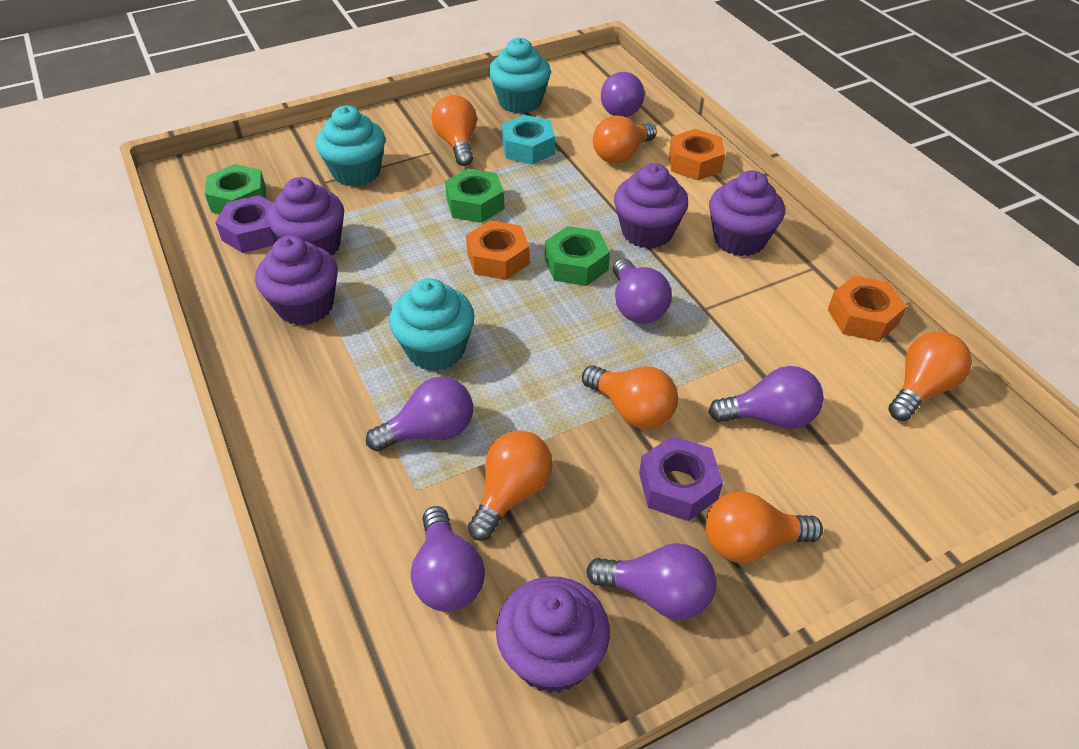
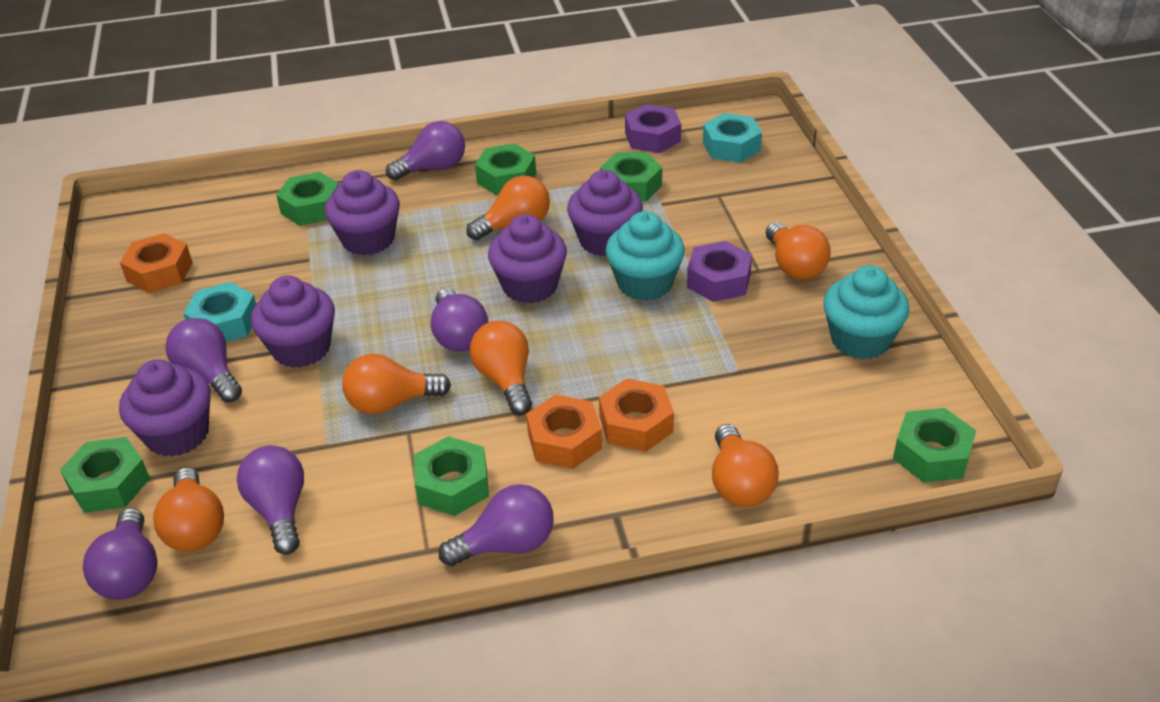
green nut: 3 -> 6
turquoise cupcake: 3 -> 2
turquoise nut: 1 -> 2

